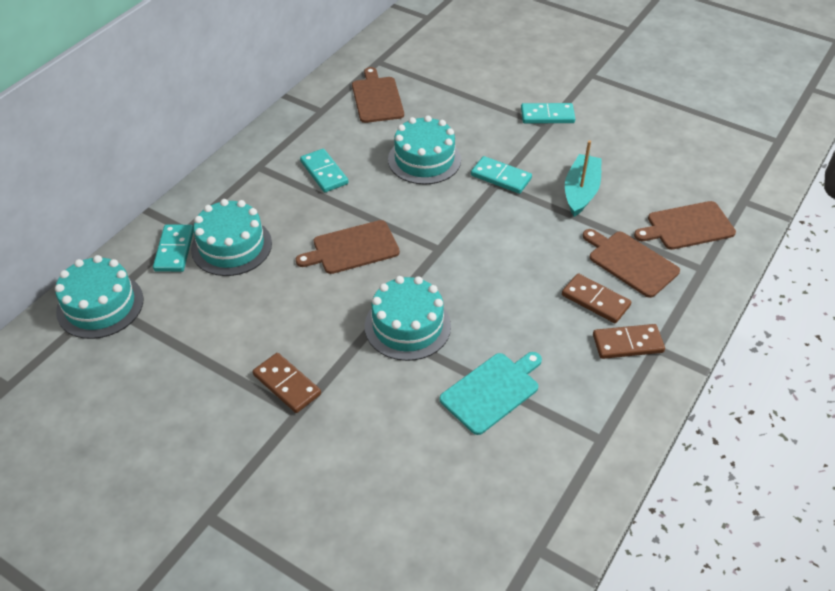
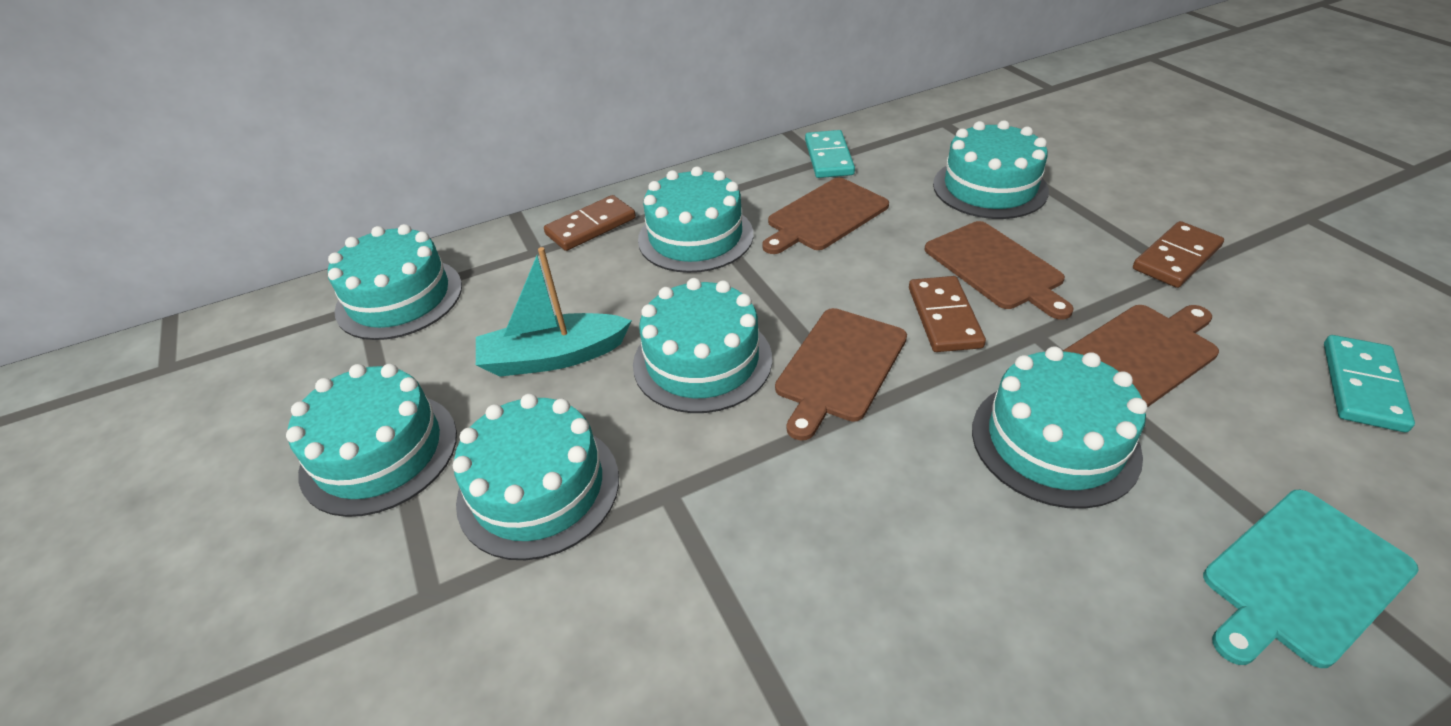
turquoise cake: 4 -> 7
turquoise domino: 4 -> 2

